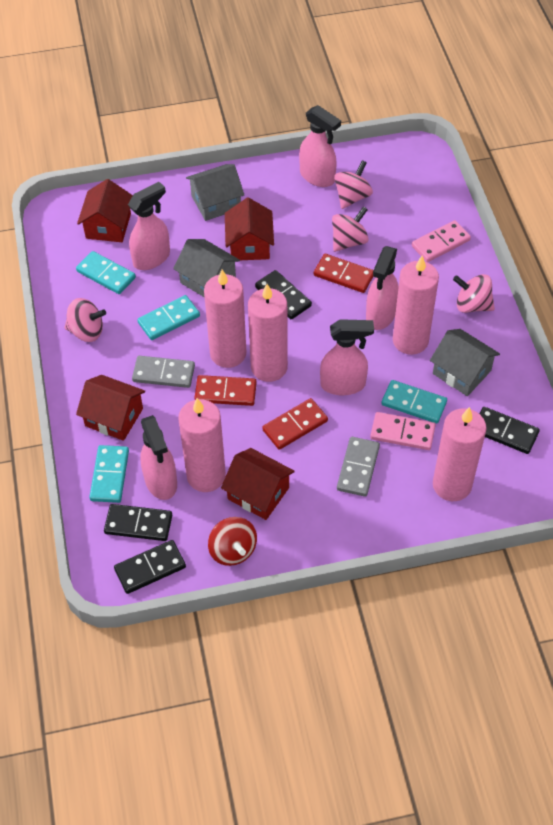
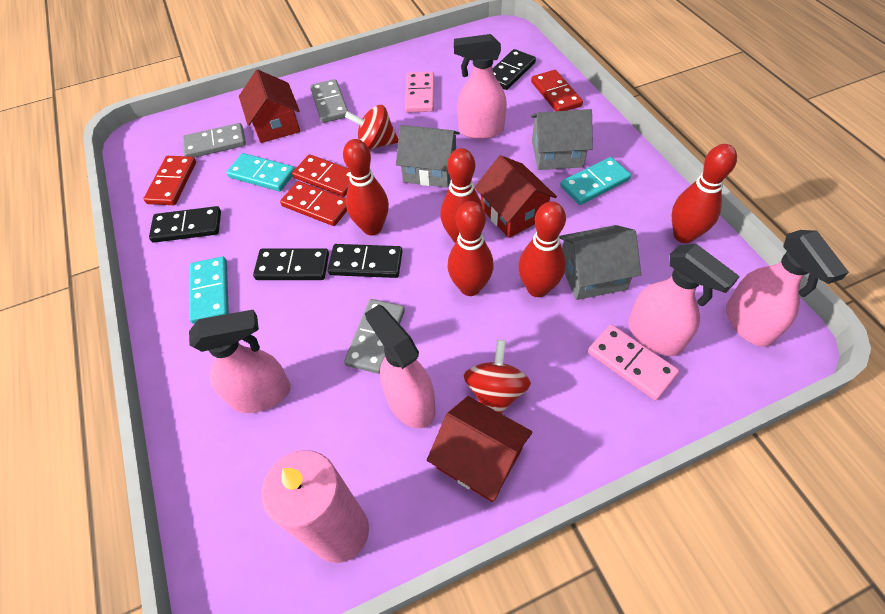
grey domino: 2 -> 3
pink candle: 5 -> 1
pink spinning top: 4 -> 0
red bowling pin: 0 -> 5
red domino: 3 -> 4
red house: 4 -> 3
red spinning top: 1 -> 2
turquoise domino: 4 -> 3

